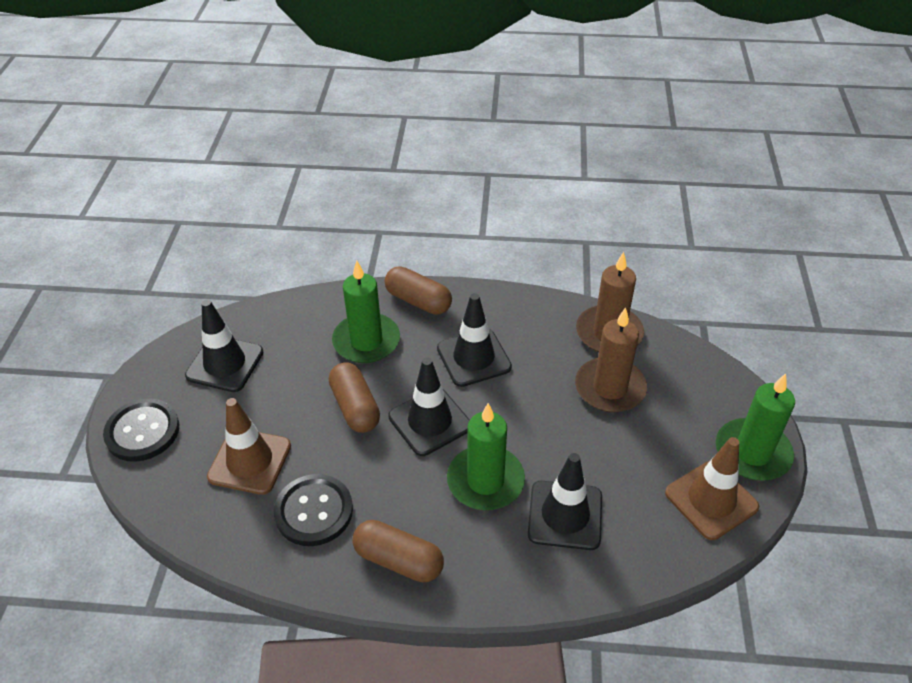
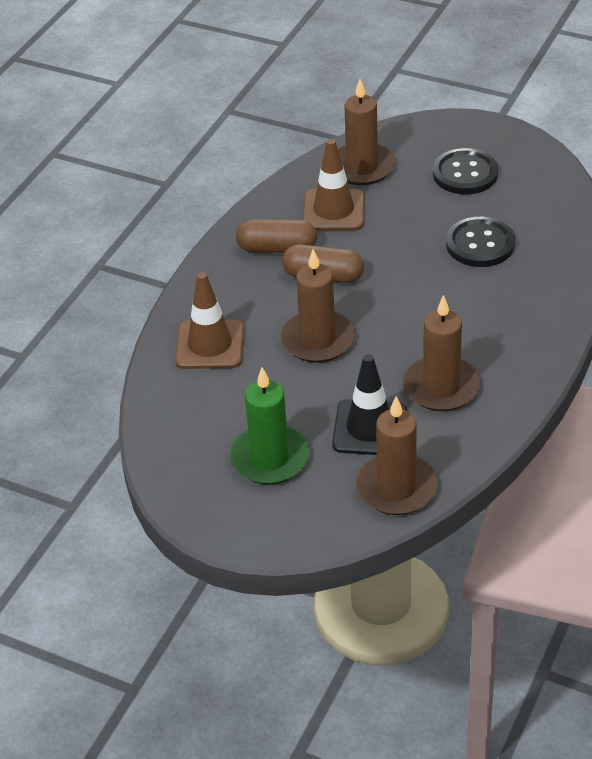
black traffic cone: 4 -> 1
brown candle: 2 -> 4
brown capsule: 3 -> 2
green candle: 3 -> 1

